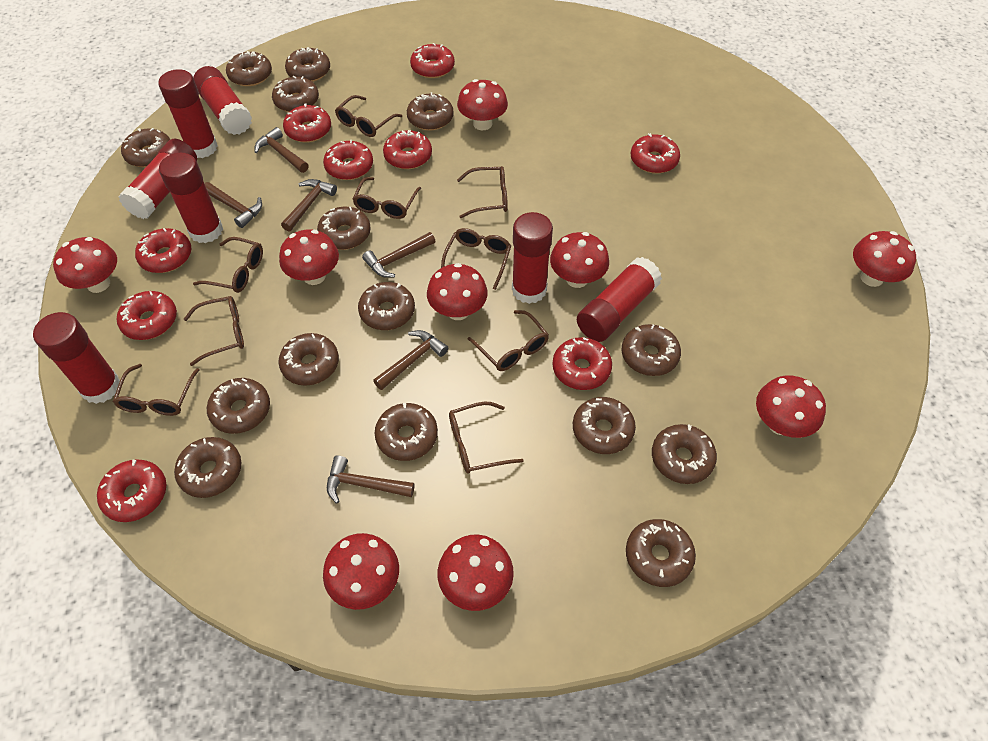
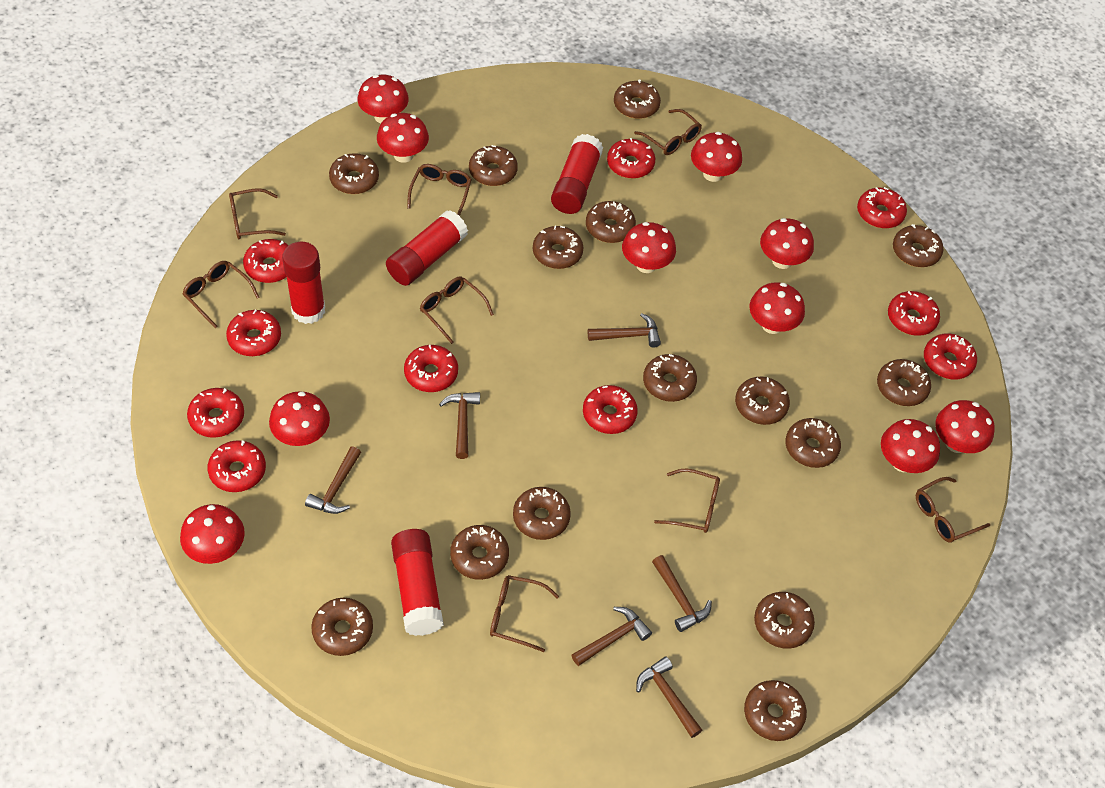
brown glasses: 9 -> 8
red donut: 9 -> 10
red glue stick: 7 -> 4
red mushroom: 9 -> 10

